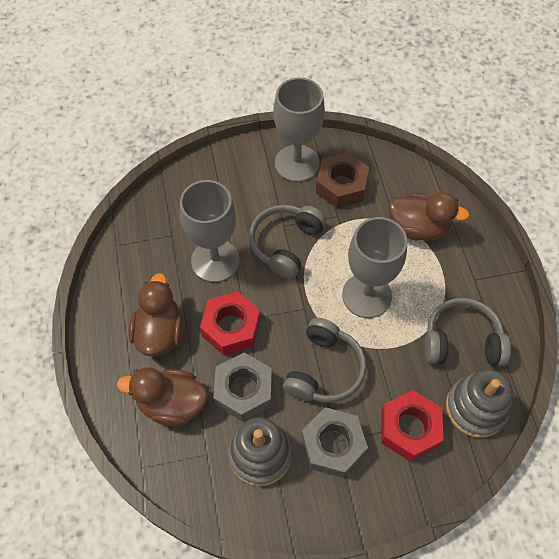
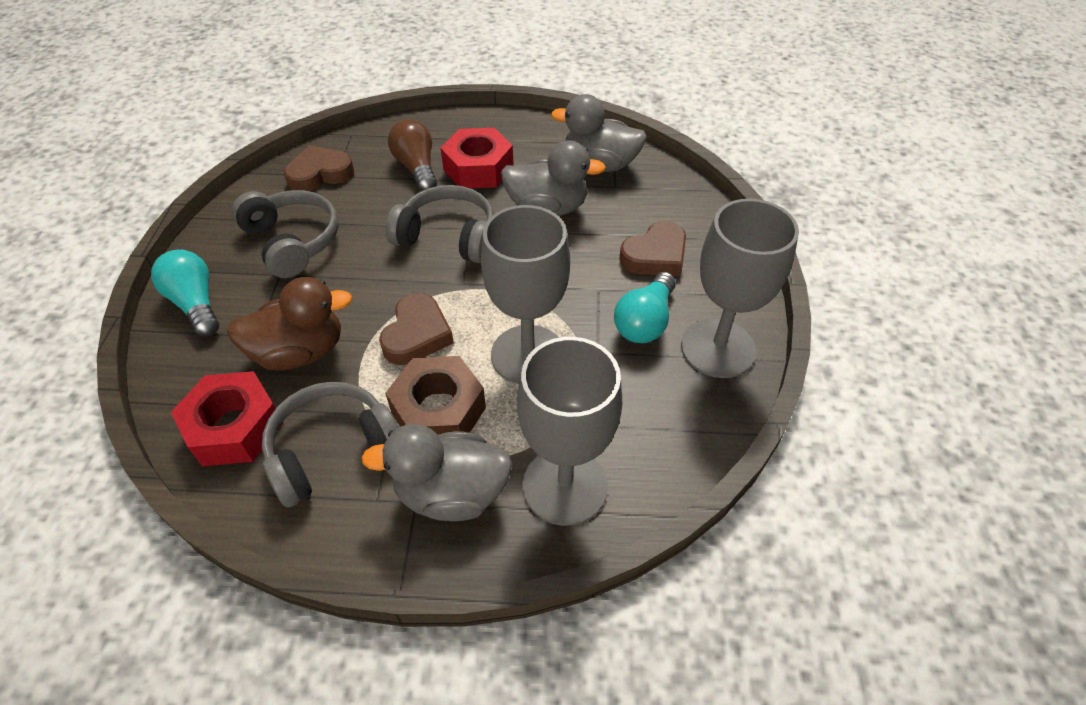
brown duck: 3 -> 1
brown heart: 0 -> 3
brown light bulb: 0 -> 1
grey duck: 0 -> 3
grey nut: 2 -> 0
grey stacking toy: 2 -> 0
turquoise light bulb: 0 -> 2

